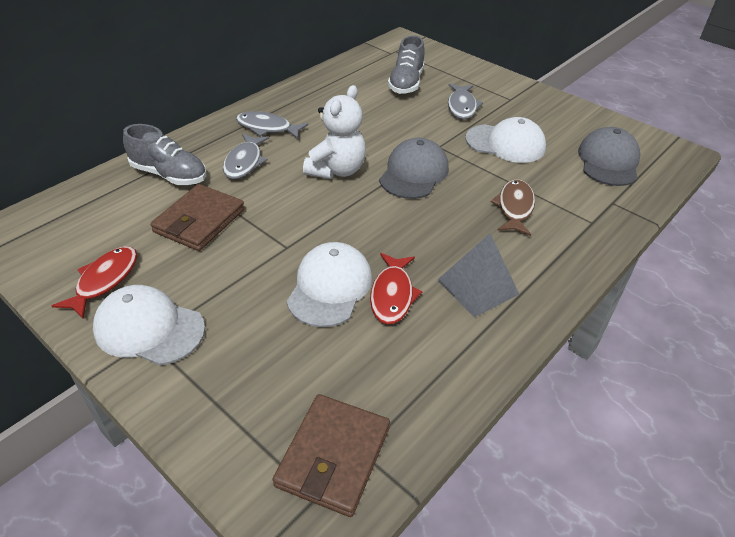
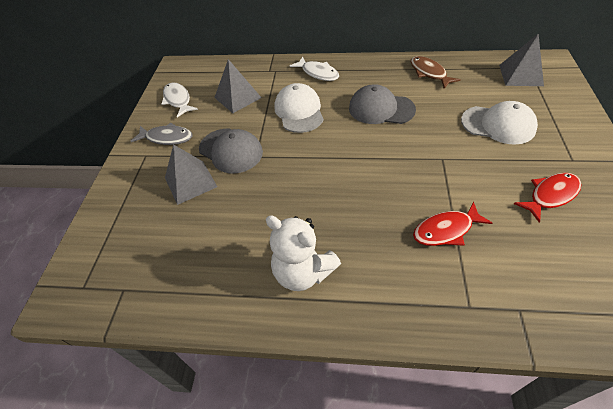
brown wallet: 2 -> 0
grey fish: 3 -> 1
grey pyramid: 1 -> 3
grey shoe: 2 -> 0
white cap: 3 -> 2
white fish: 0 -> 2

